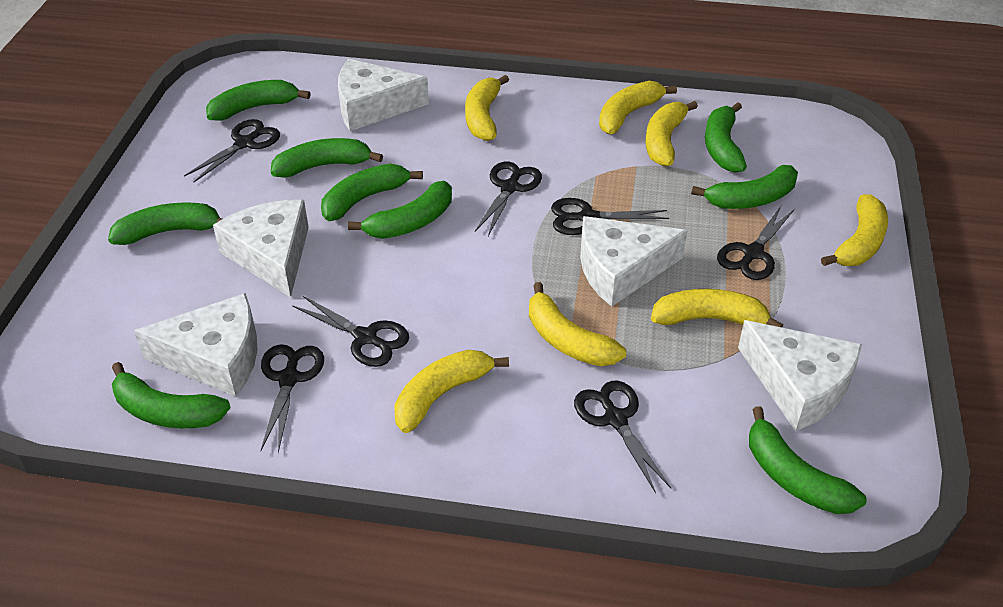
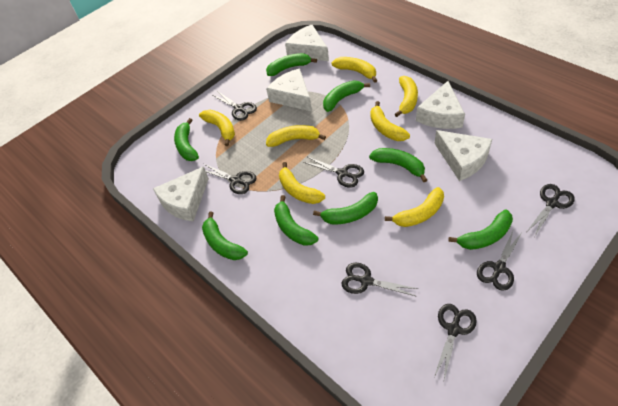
green banana: 9 -> 8

